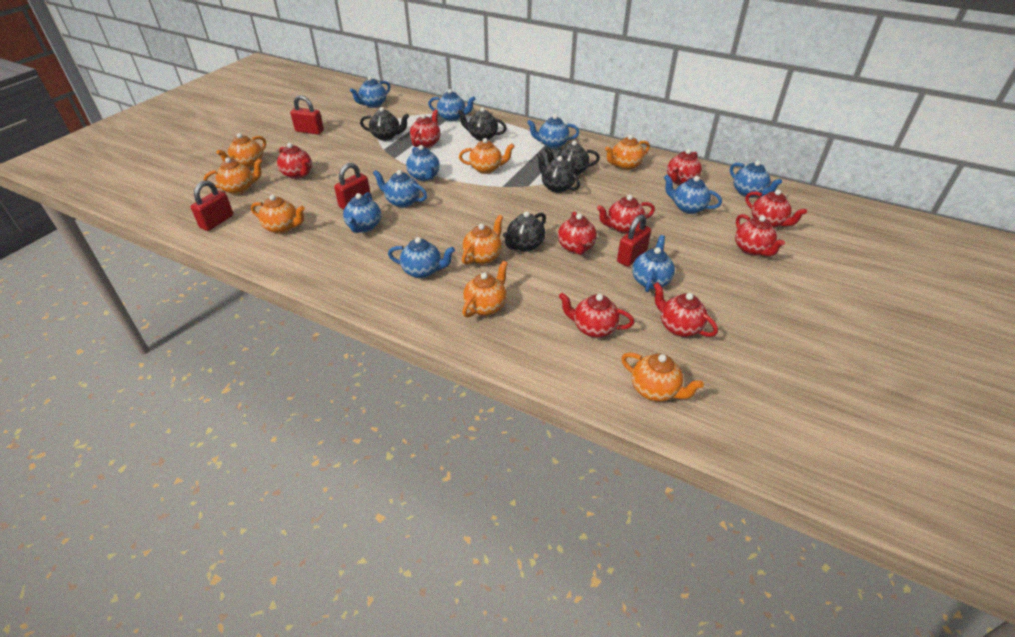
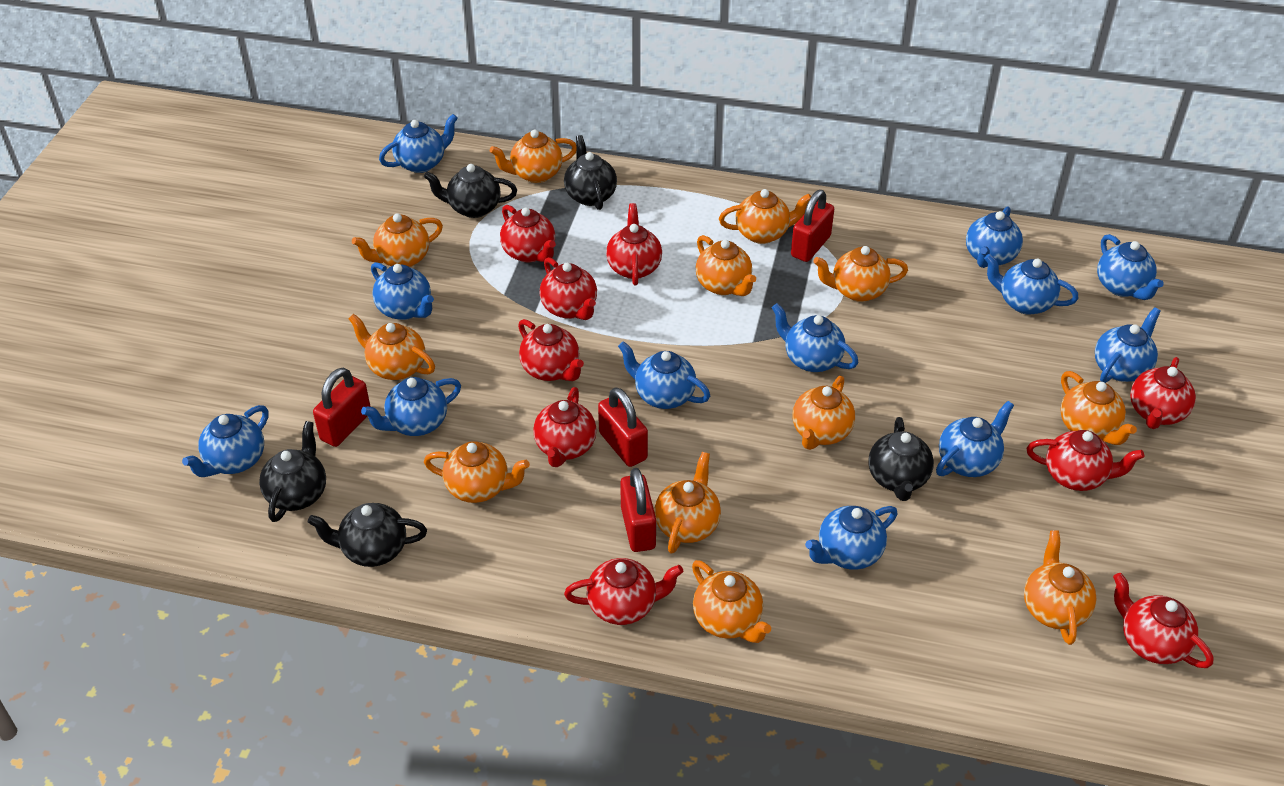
blue teapot: 10 -> 12
orange teapot: 8 -> 12

